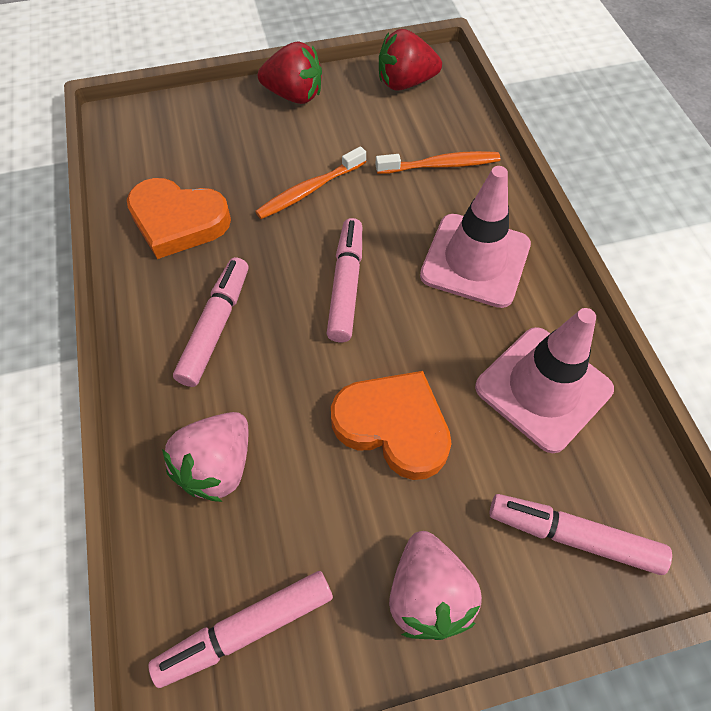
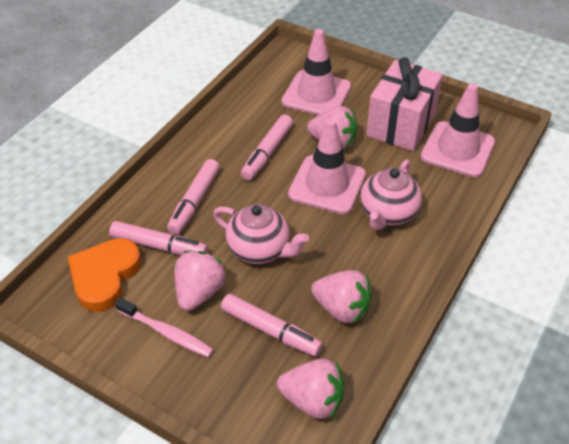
orange heart: 2 -> 1
orange toothbrush: 2 -> 0
pink gift: 0 -> 1
pink strawberry: 2 -> 4
pink teapot: 0 -> 2
pink toothbrush: 0 -> 1
pink traffic cone: 2 -> 3
red strawberry: 2 -> 0

